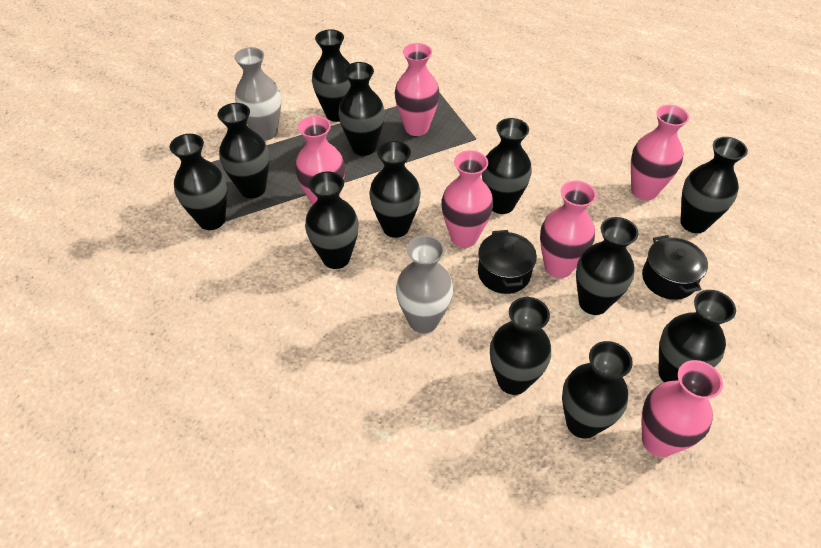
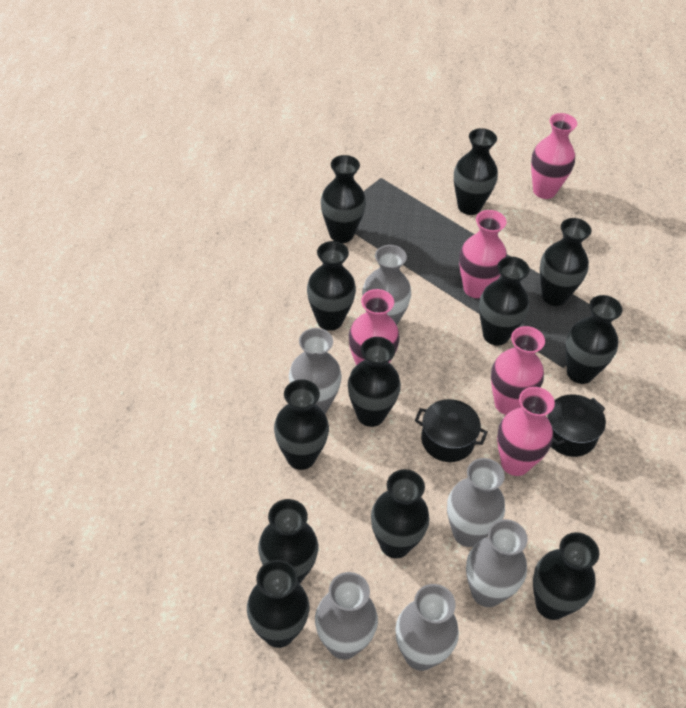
grey vase: 2 -> 6
pink vase: 6 -> 5

